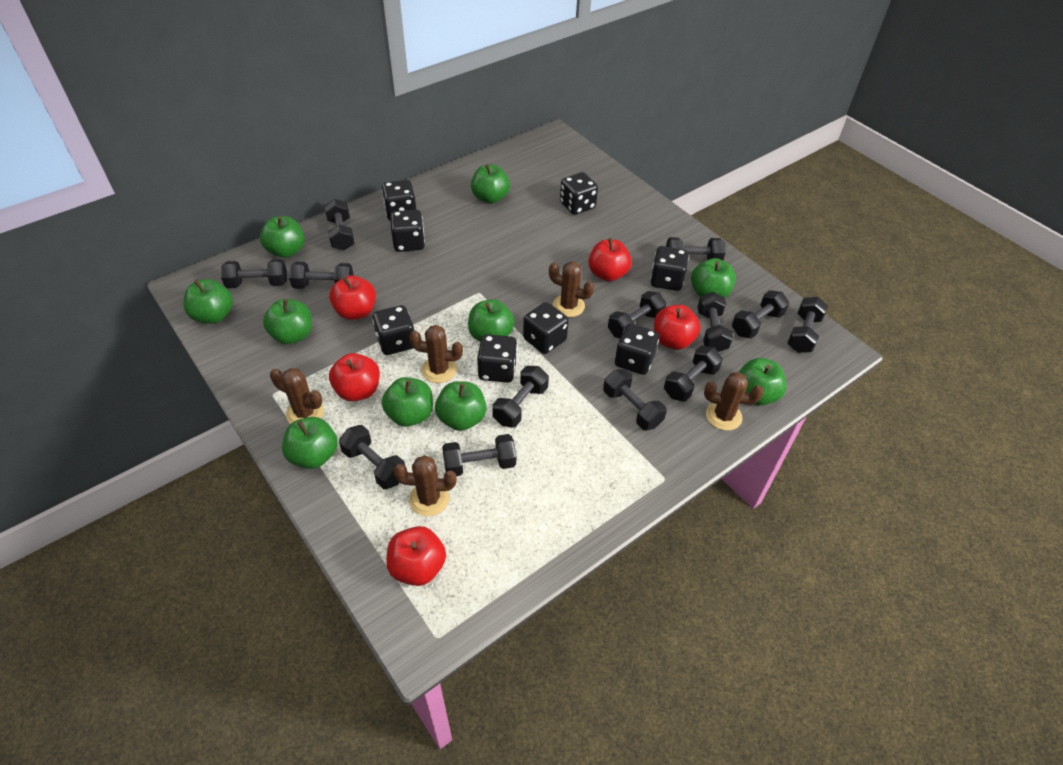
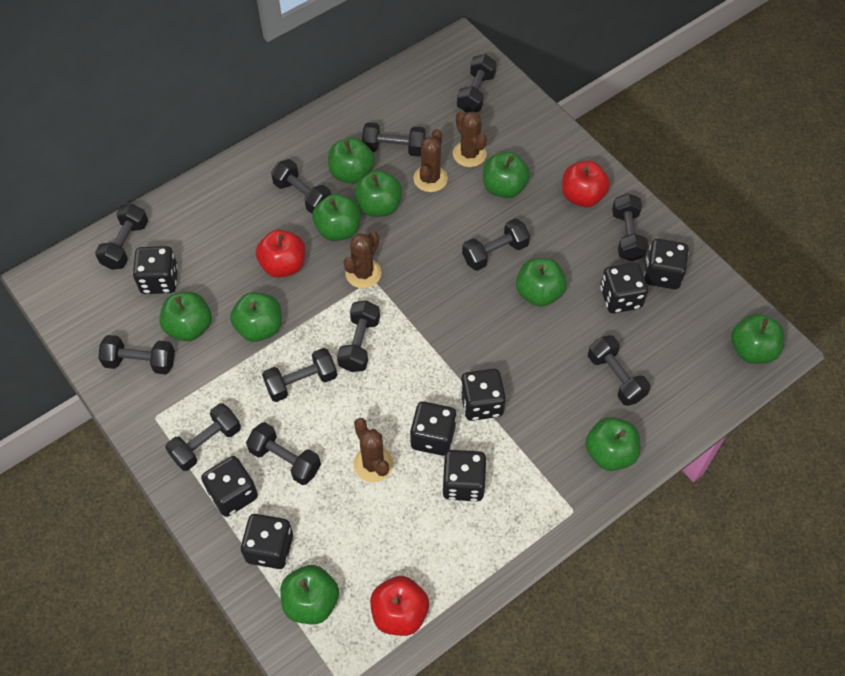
black dumbbell: 13 -> 12
brown cactus: 5 -> 4
red apple: 5 -> 3

